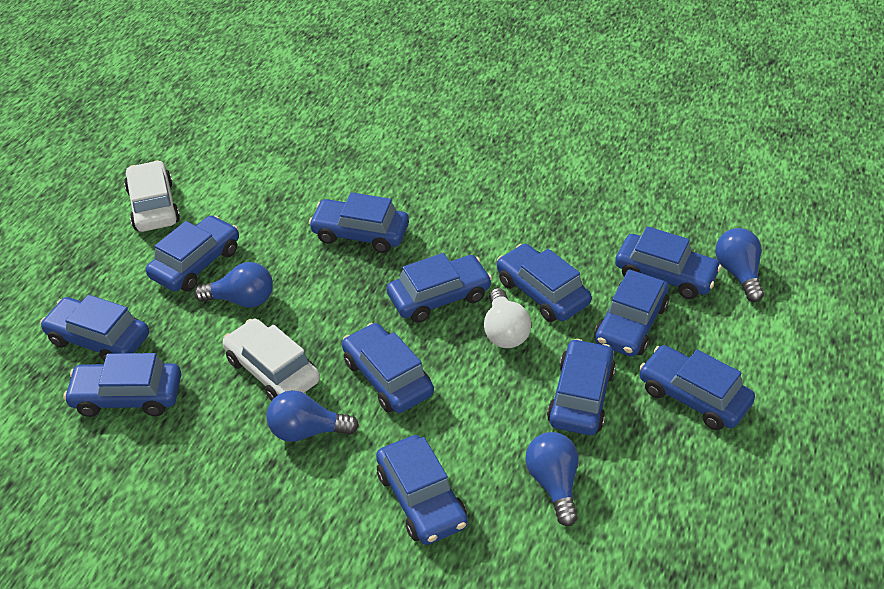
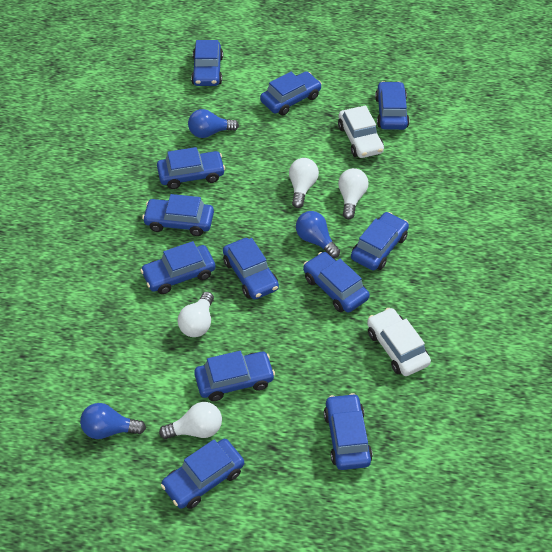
blue light bulb: 4 -> 3
white light bulb: 1 -> 4

